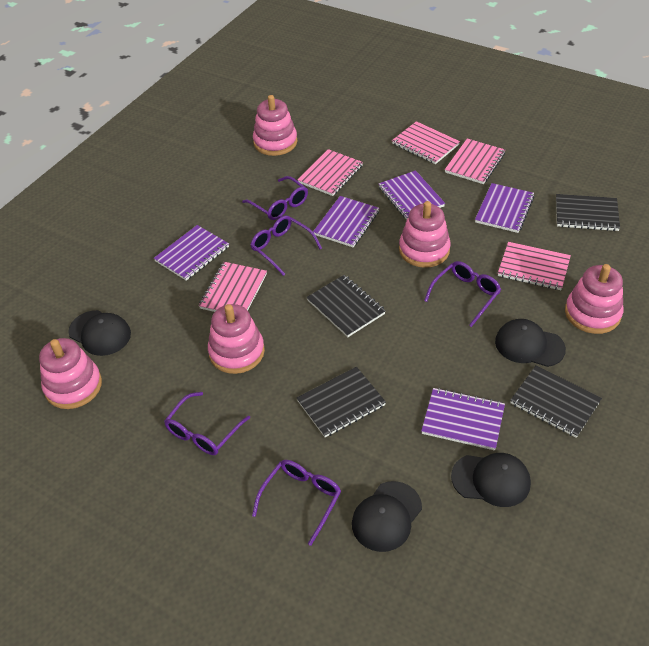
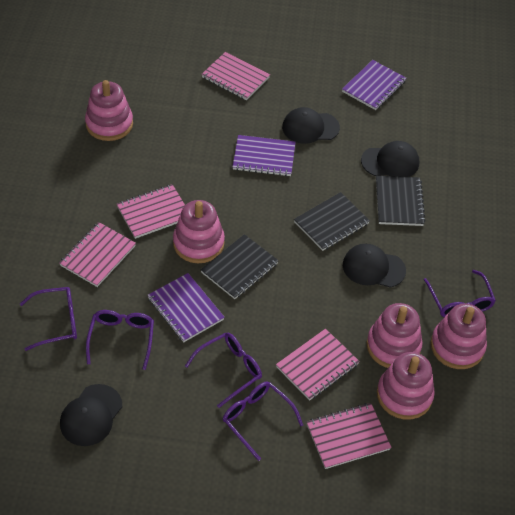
black notebook: 4 -> 3
purple notebook: 5 -> 3

